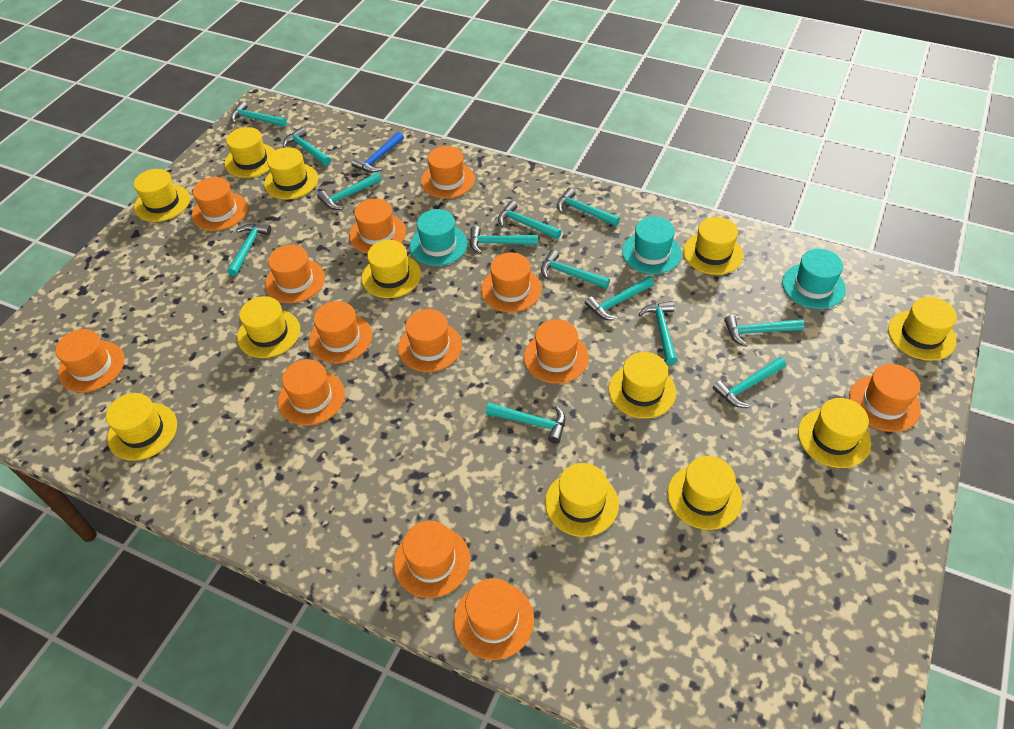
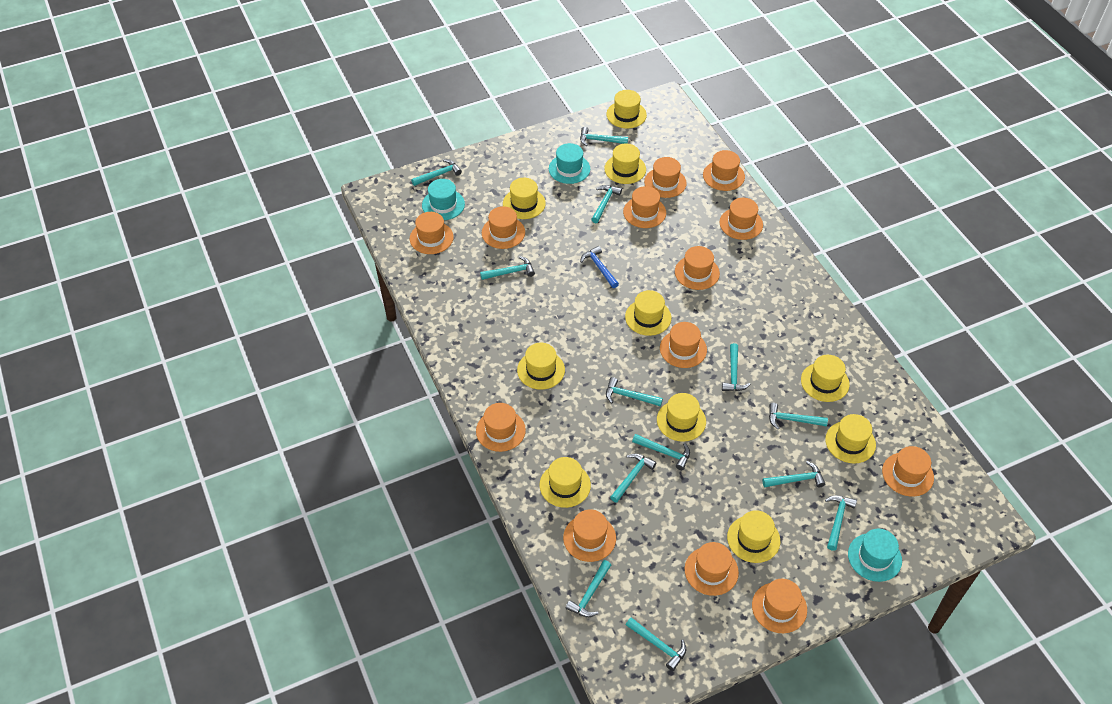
yellow hat: 12 -> 10

